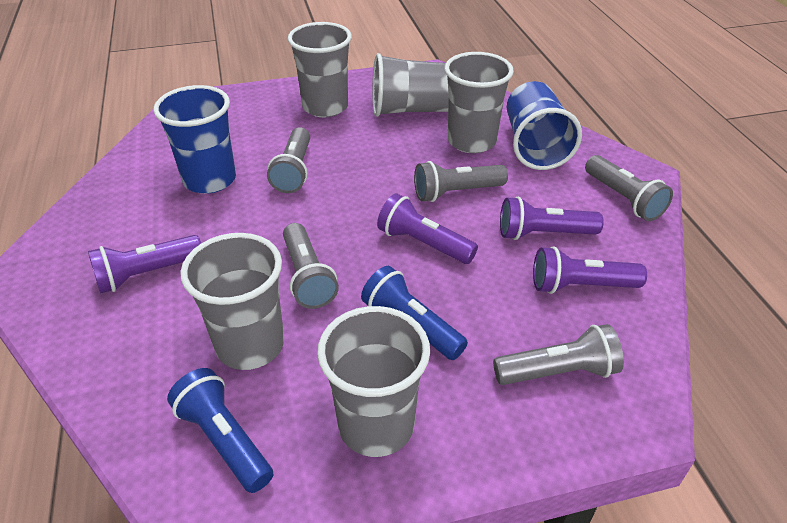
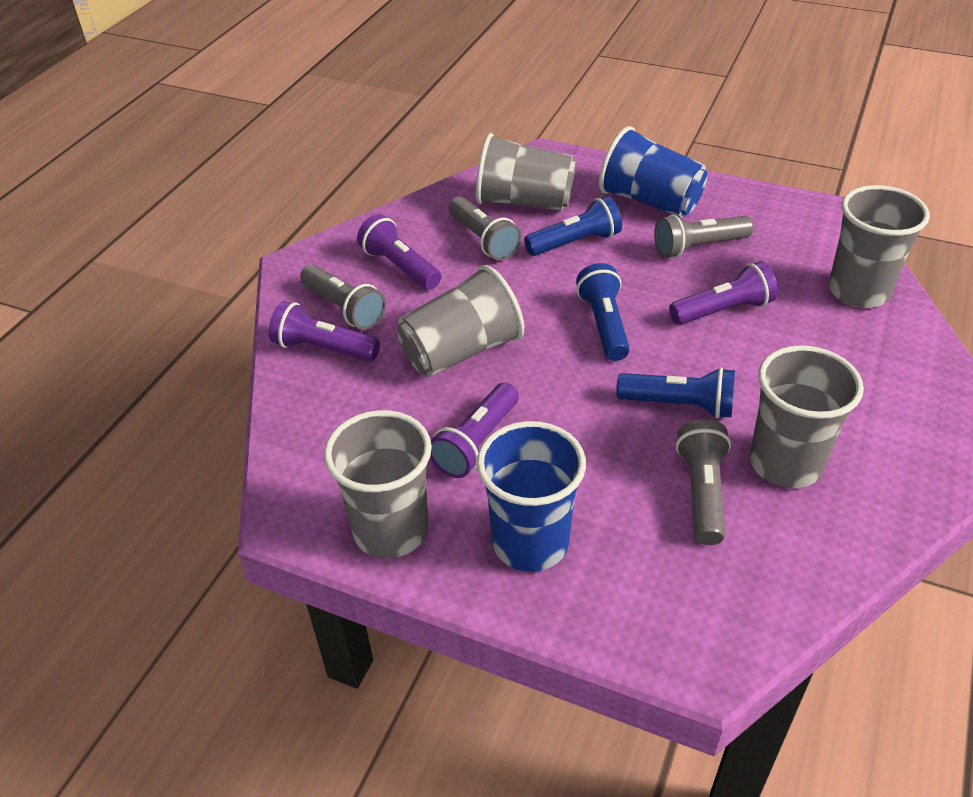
blue flashlight: 2 -> 3
grey flashlight: 5 -> 4

